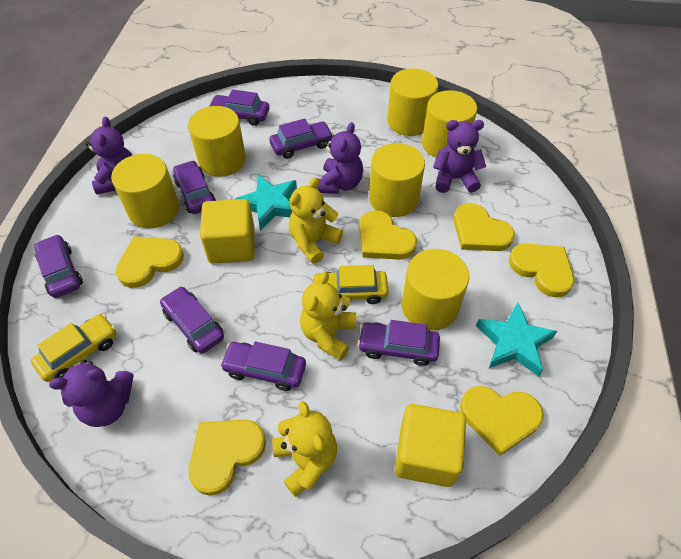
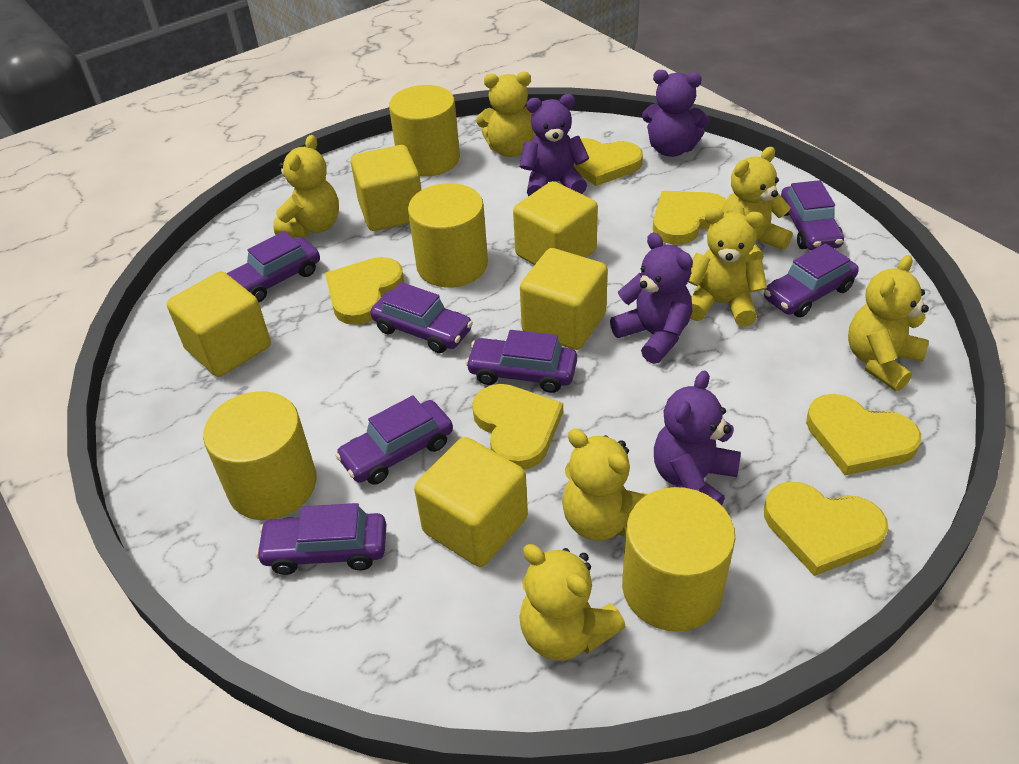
turquoise star: 2 -> 0
yellow car: 2 -> 0
yellow cube: 2 -> 5
yellow cylinder: 6 -> 4
yellow teddy bear: 3 -> 7

